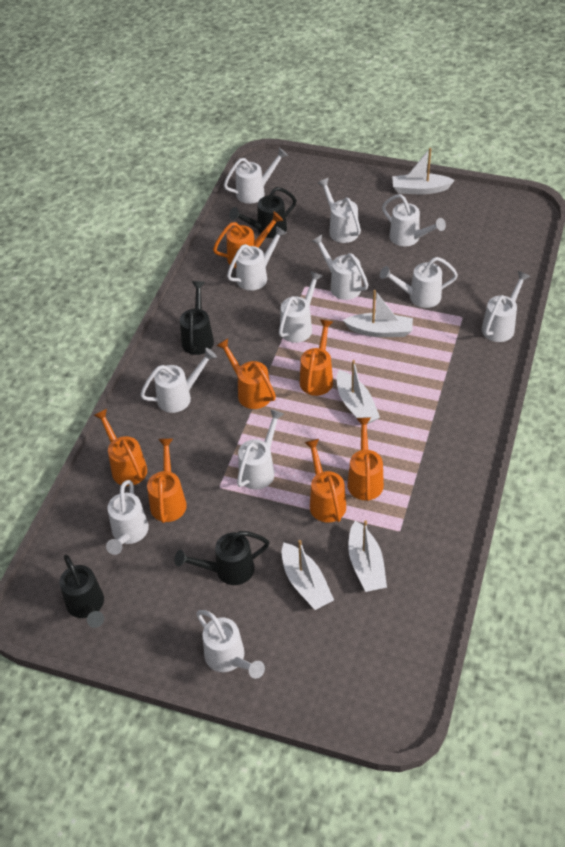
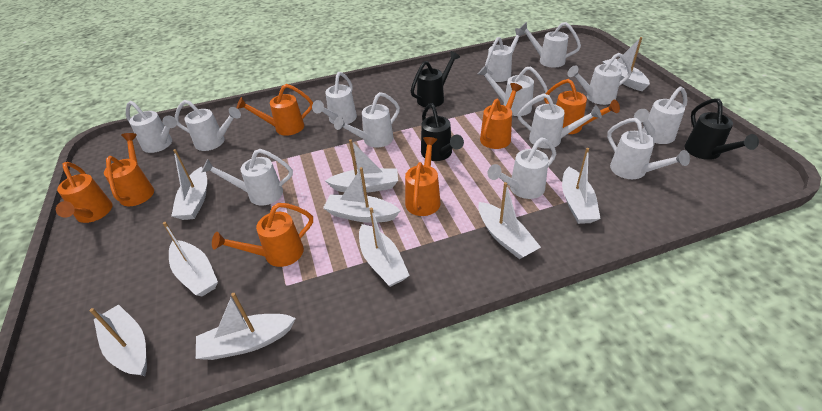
black watering can: 4 -> 3
white boat: 5 -> 10
white watering can: 12 -> 13

